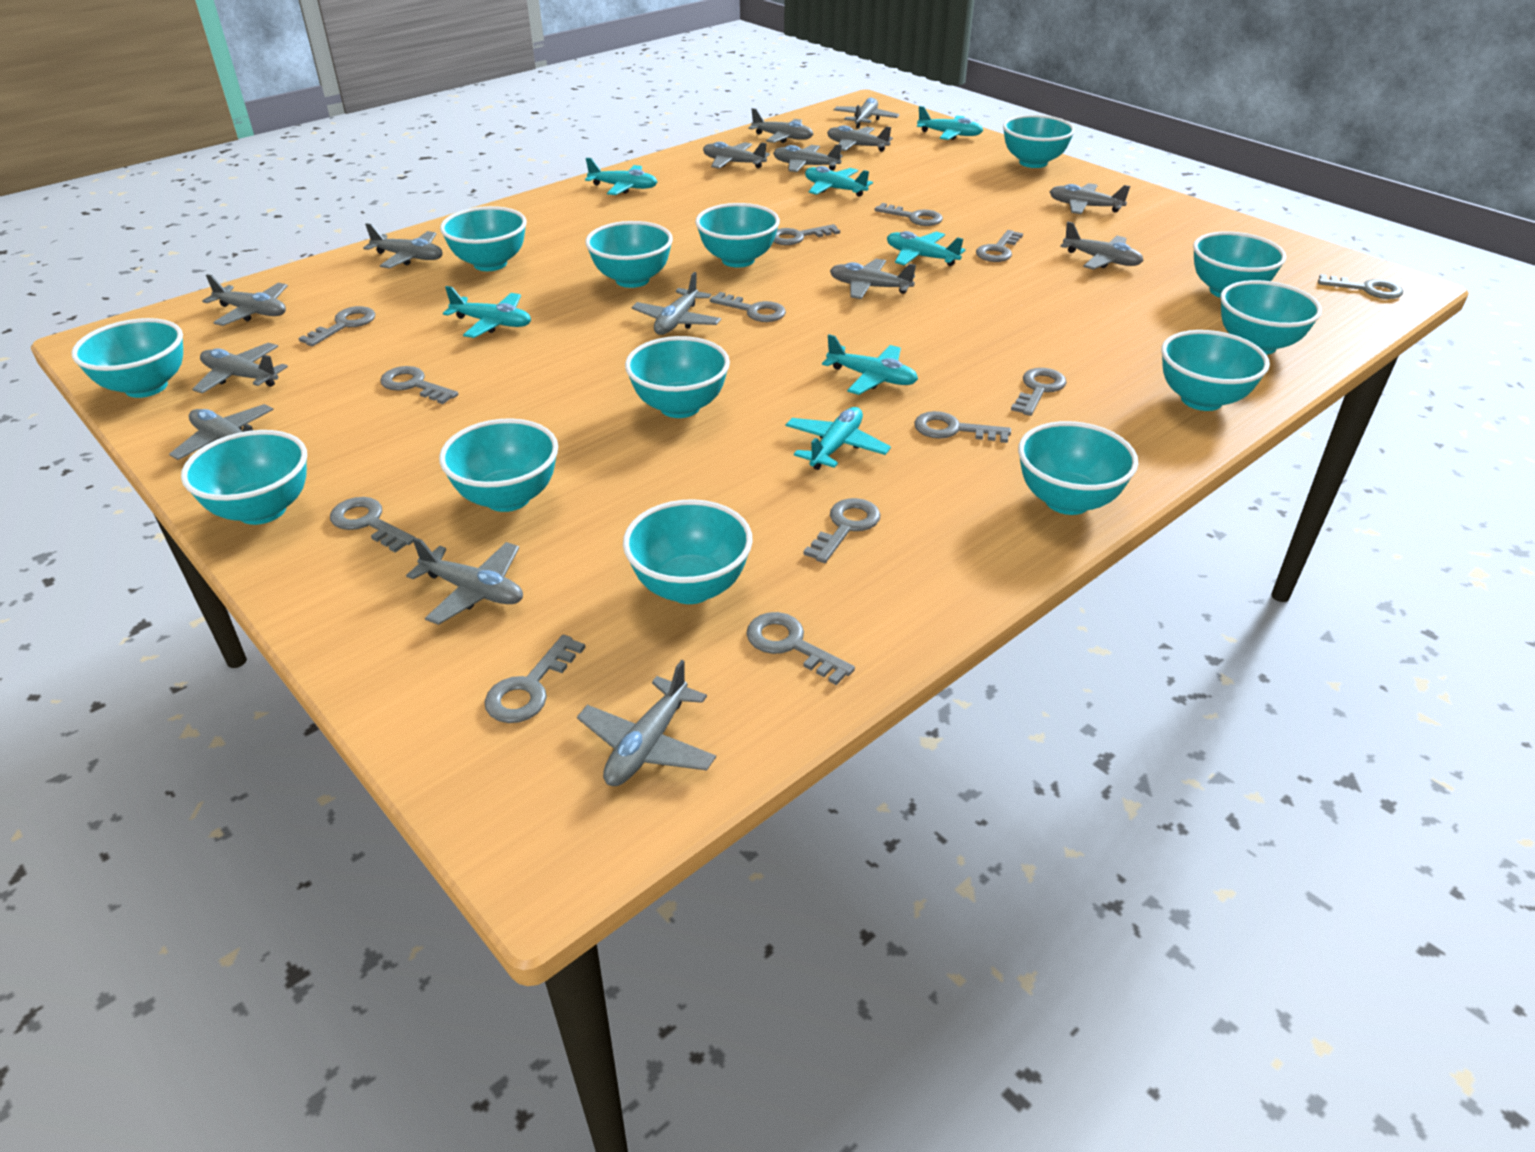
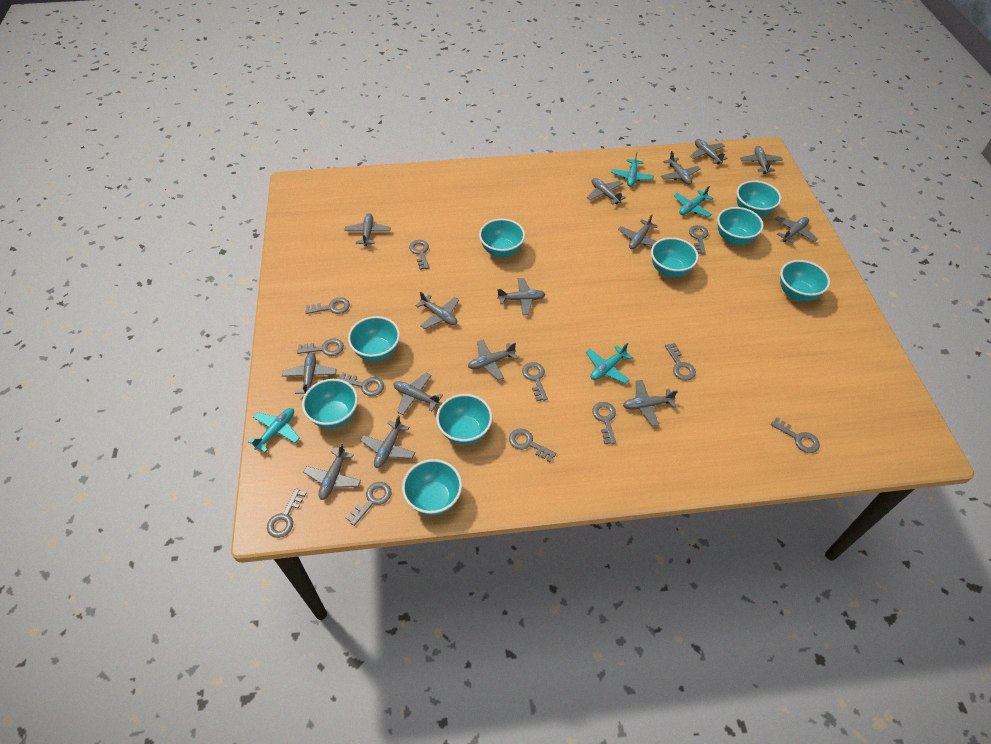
grey key: 13 -> 12
turquoise bowl: 13 -> 9
turquoise plane: 7 -> 4

